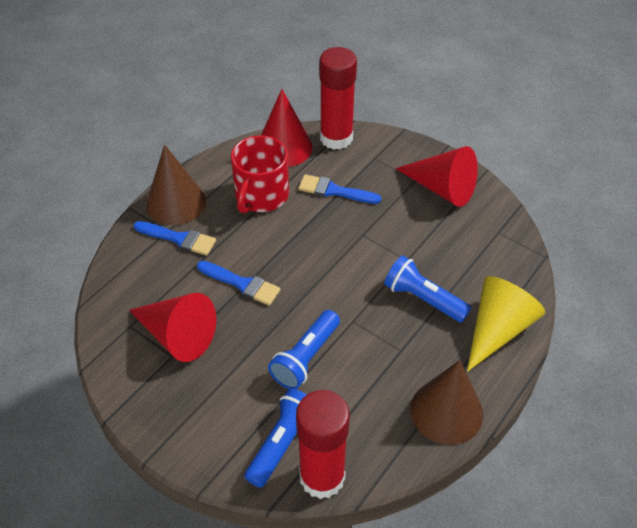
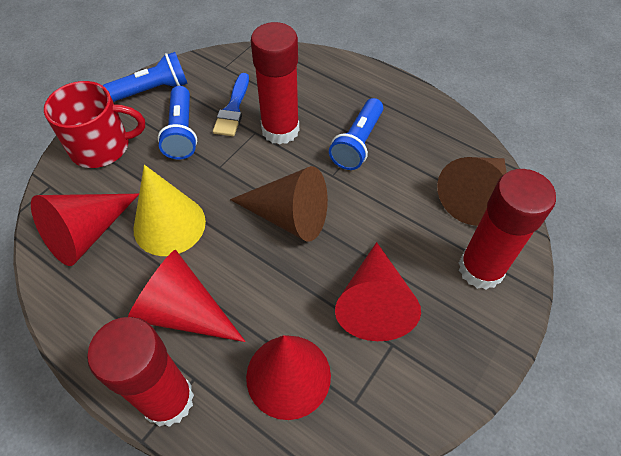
blue brush: 3 -> 1
red cone: 3 -> 4
red glue stick: 2 -> 3

